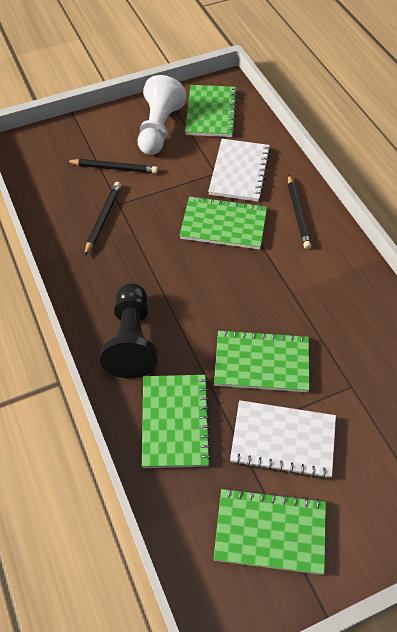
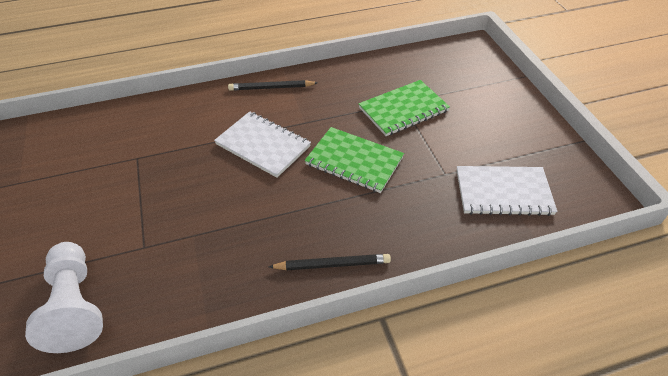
black pawn: 1 -> 0
black pencil: 3 -> 2
green notebook: 5 -> 2

